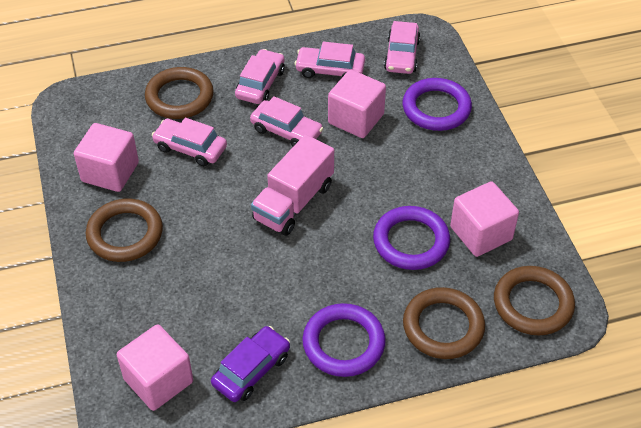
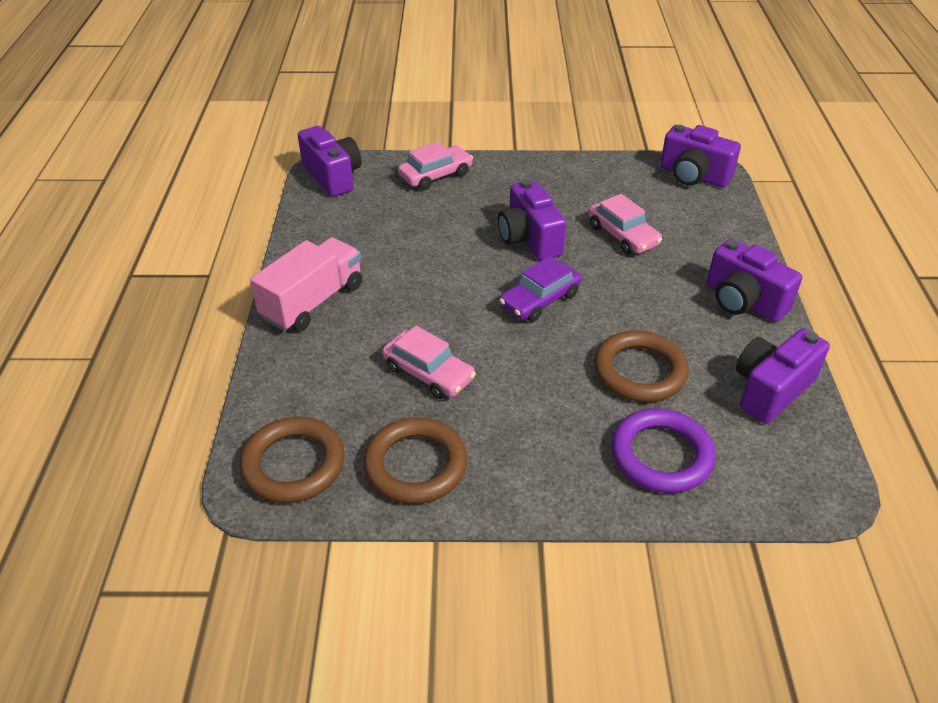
brown ring: 4 -> 3
pink car: 5 -> 3
pink cube: 4 -> 0
purple camera: 0 -> 5
purple ring: 3 -> 1

